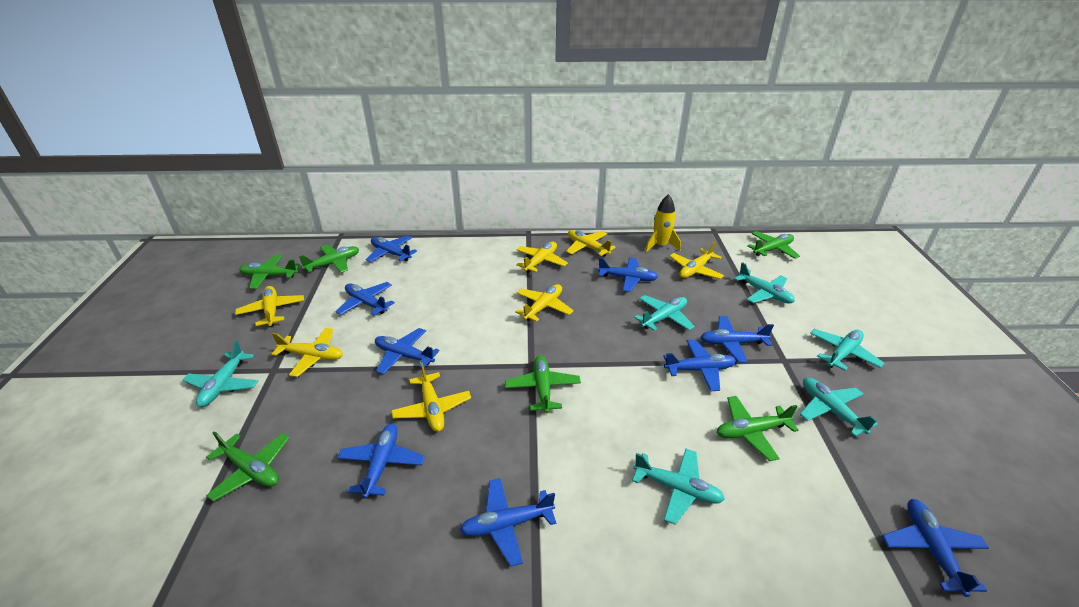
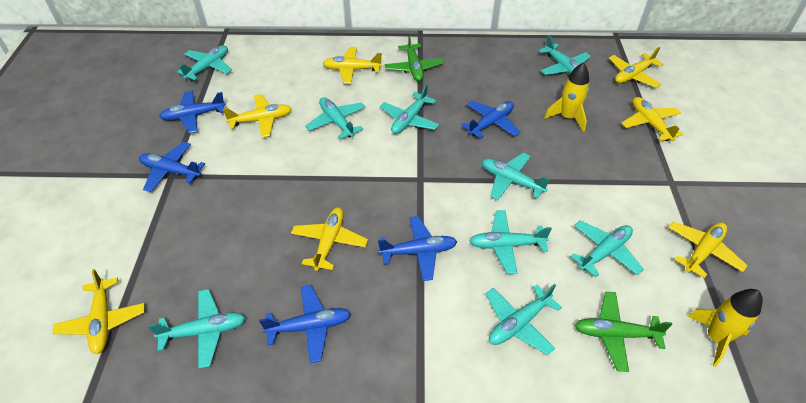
blue plane: 9 -> 5
green plane: 6 -> 2
turquoise plane: 6 -> 9
yellow rocket: 1 -> 2

